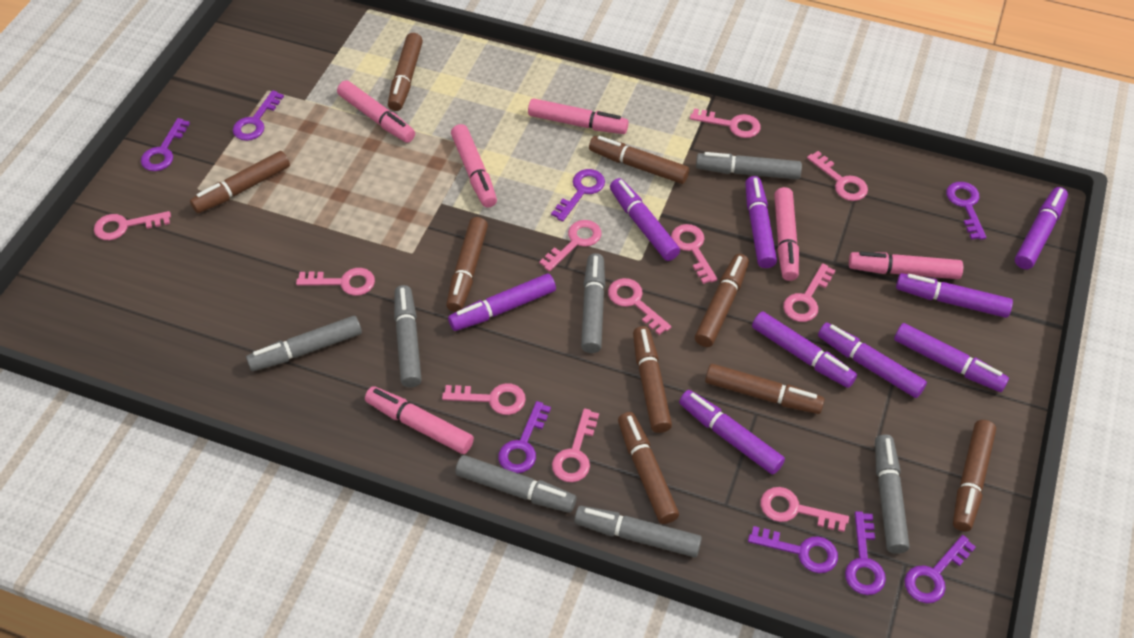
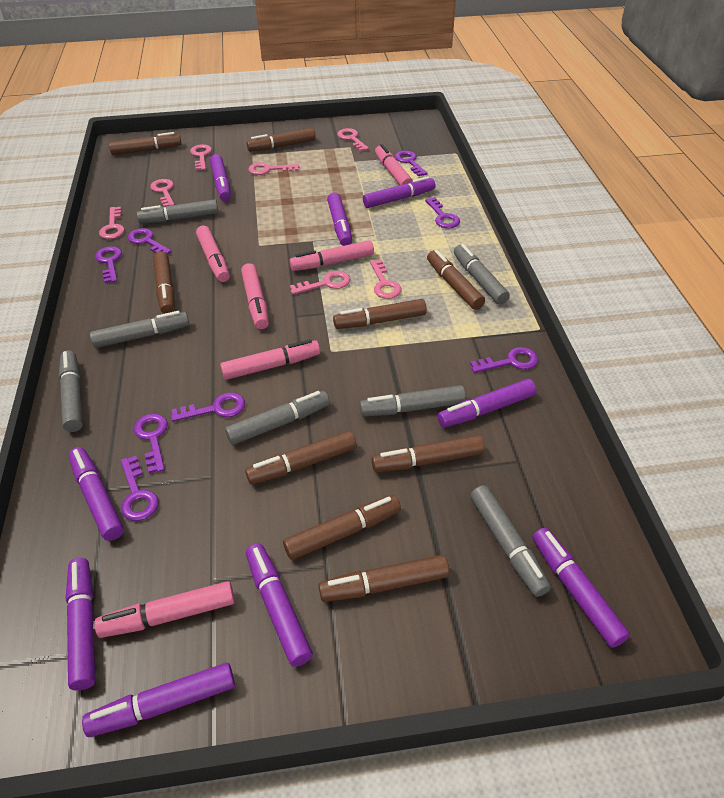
pink key: 11 -> 7

